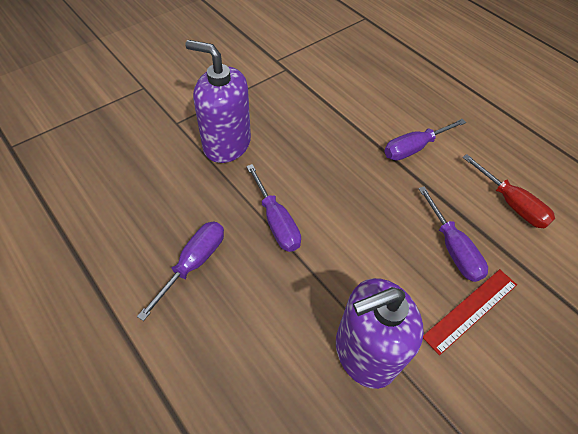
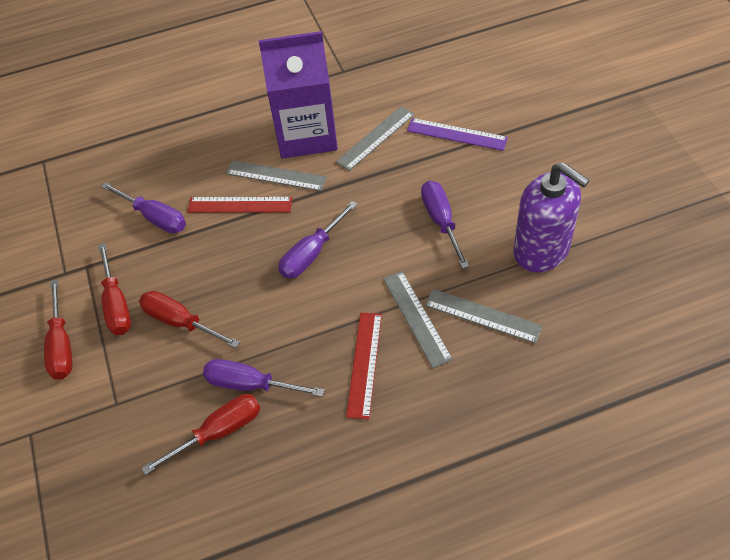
grey ruler: 0 -> 4
purple carton: 0 -> 1
purple ruler: 0 -> 1
purple soap dispenser: 2 -> 1
red ruler: 1 -> 2
red screwdriver: 1 -> 4

